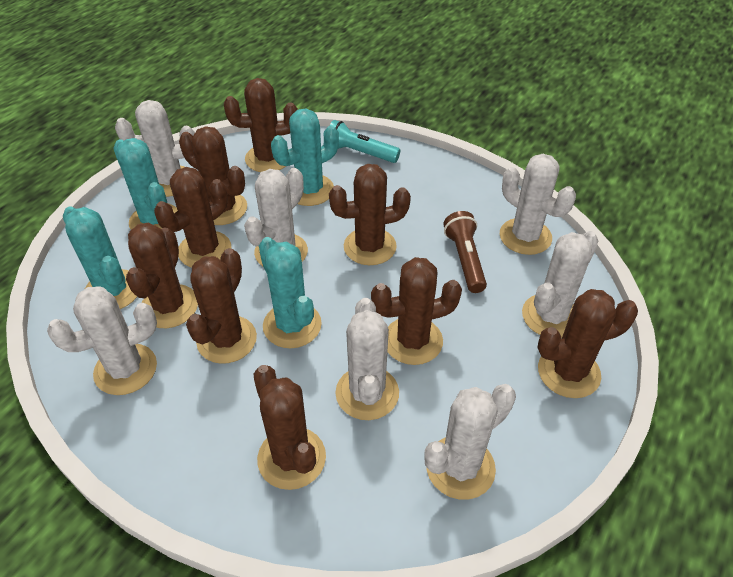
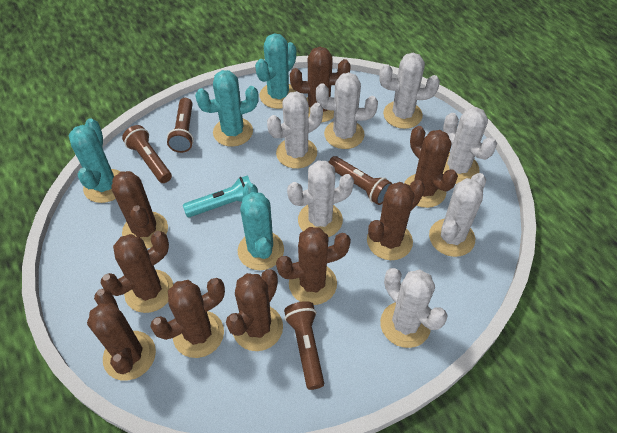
brown flashlight: 1 -> 4

